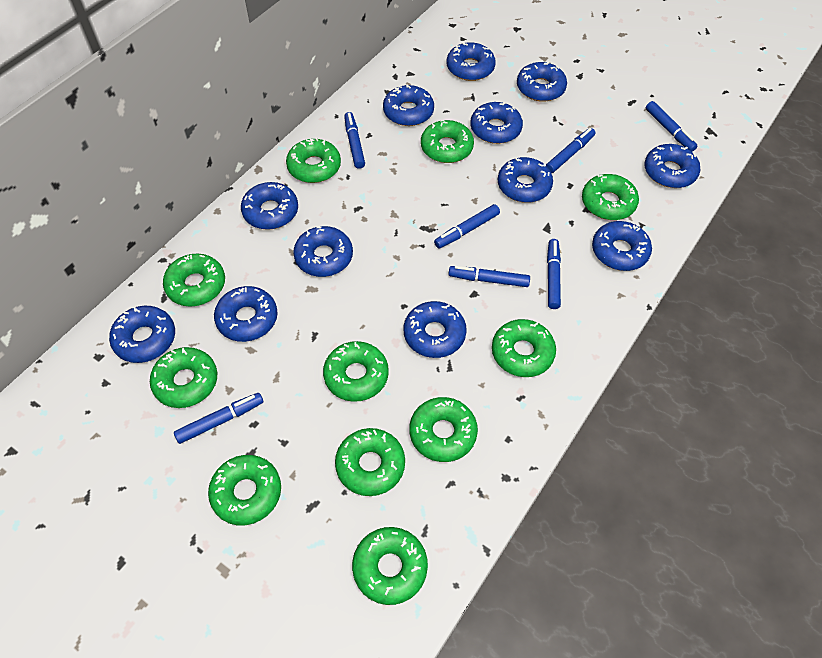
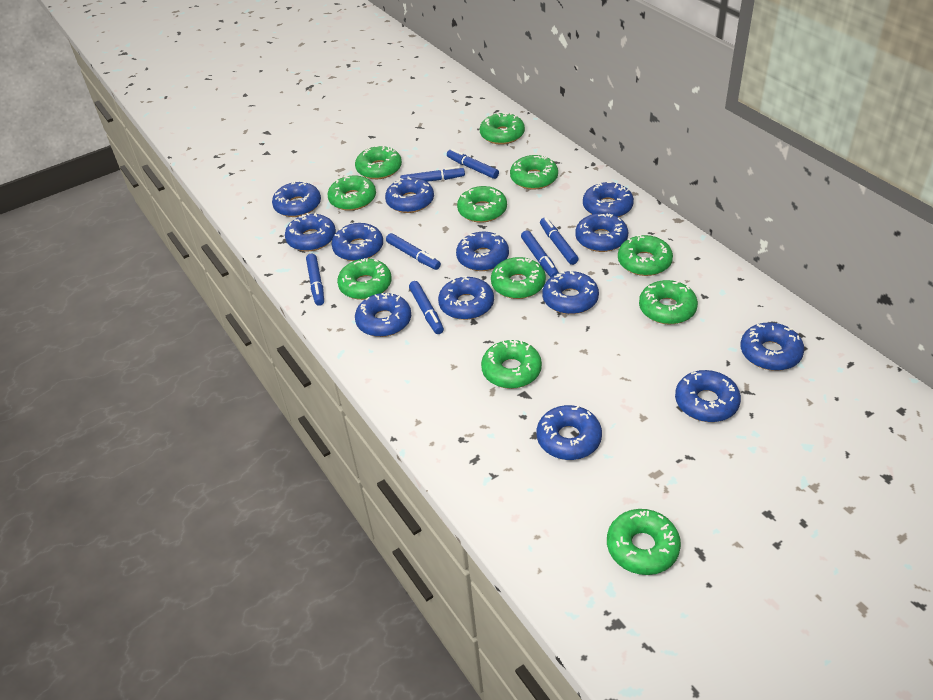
blue donut: 12 -> 13

